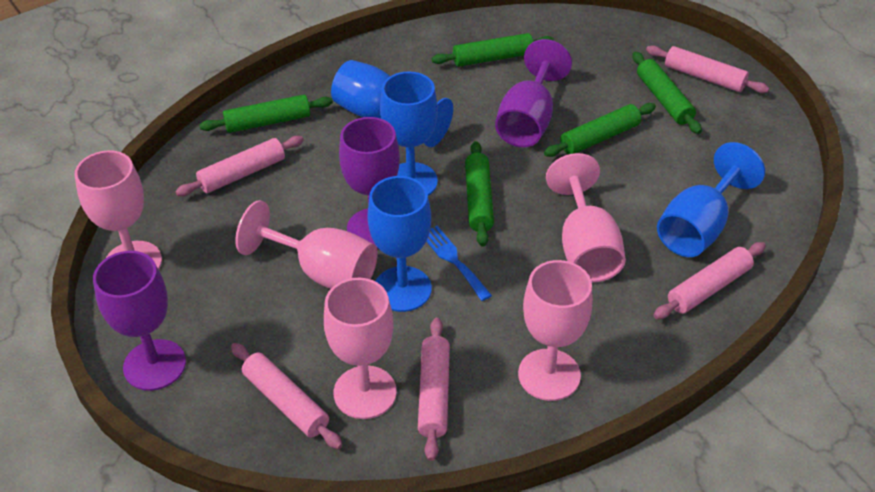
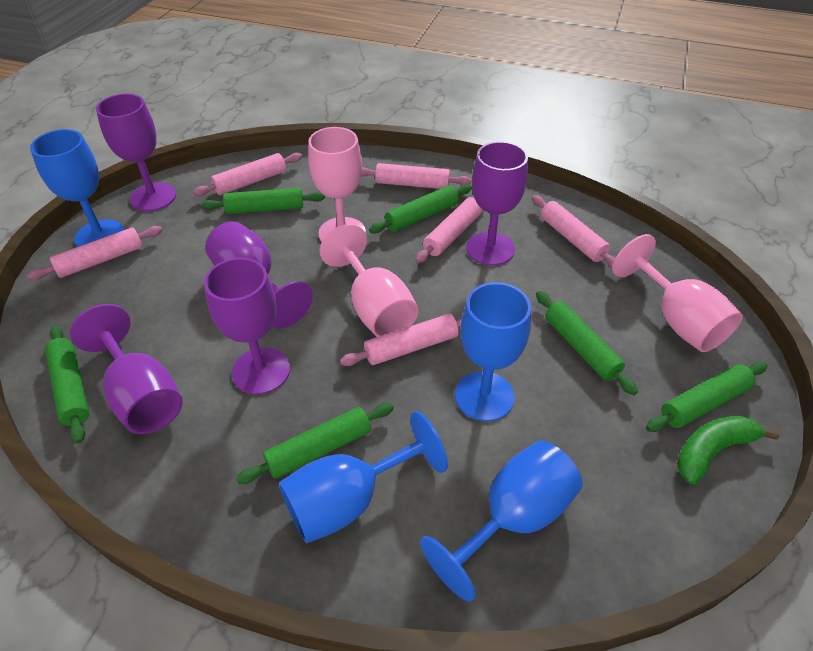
blue fork: 1 -> 0
green banana: 0 -> 1
green rolling pin: 5 -> 6
pink goblet: 5 -> 3
pink rolling pin: 5 -> 6
purple goblet: 3 -> 5

